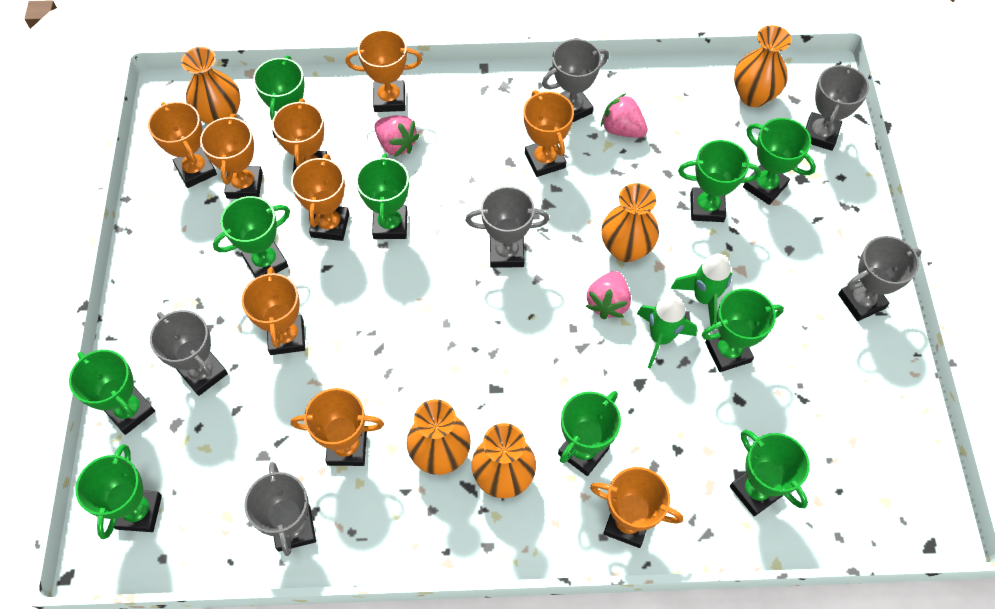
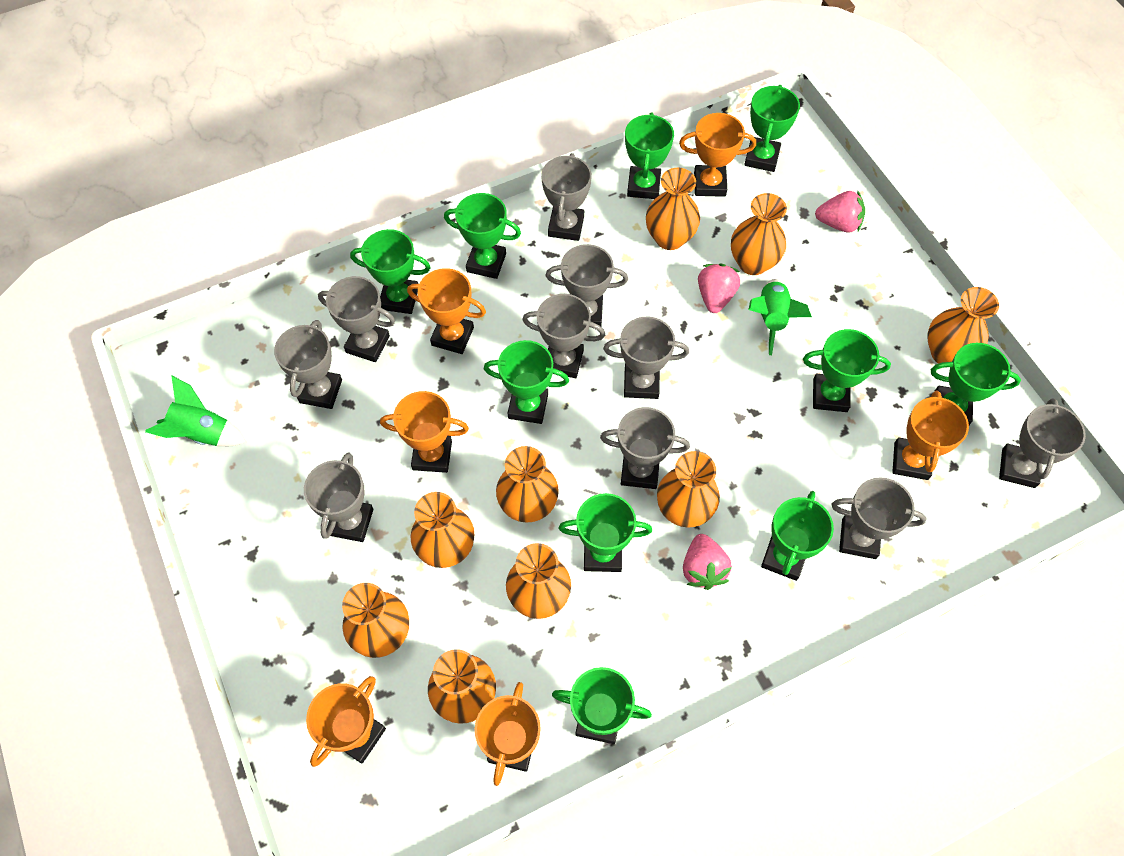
grey trophy: 6 -> 10
orange trophy: 9 -> 6
orange vase: 5 -> 9

